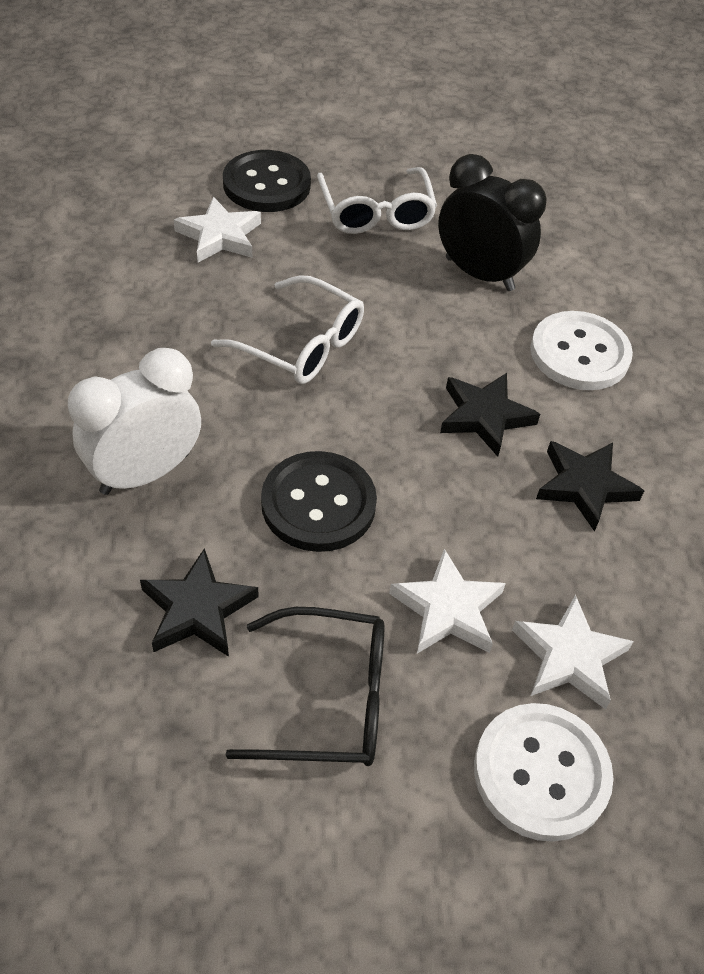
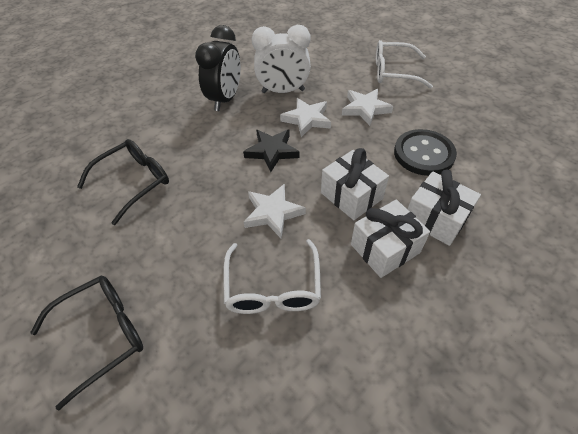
black button: 2 -> 1
black glasses: 1 -> 2
black star: 3 -> 1
white button: 2 -> 0
white gift: 0 -> 3

